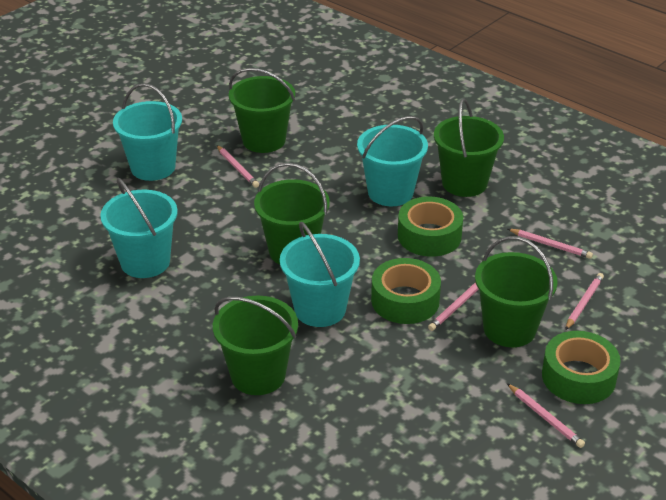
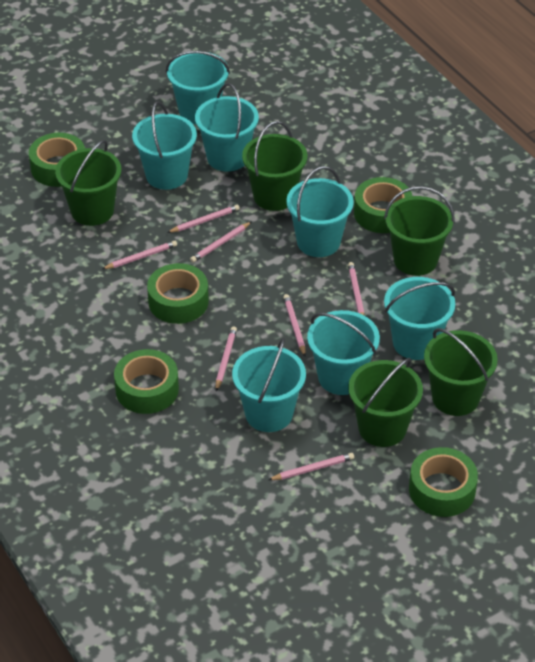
green tape: 3 -> 5
pink pencil: 5 -> 7
turquoise bucket: 4 -> 7

